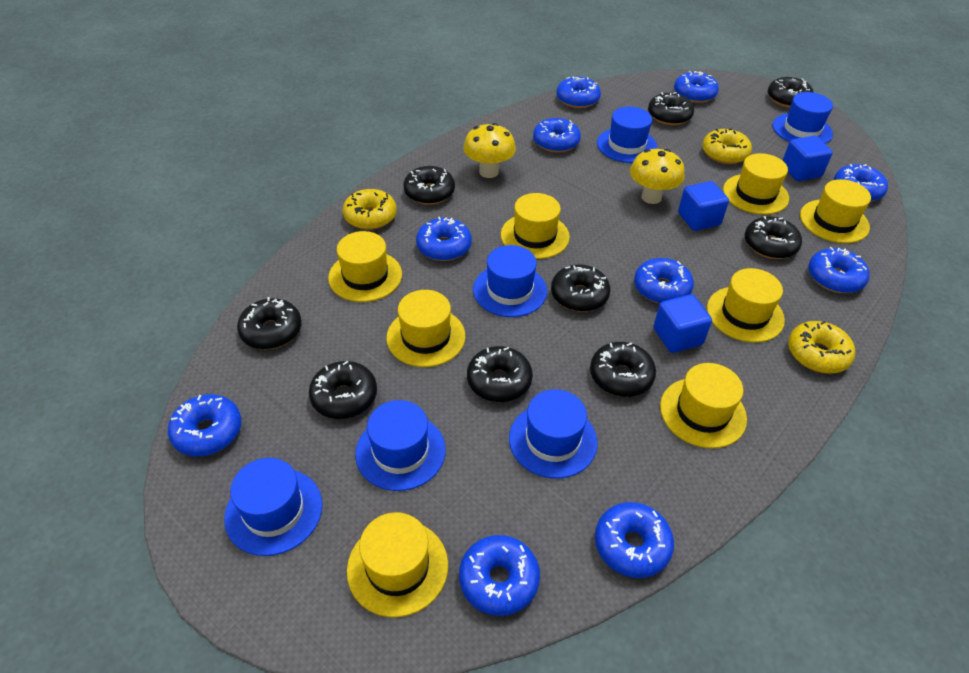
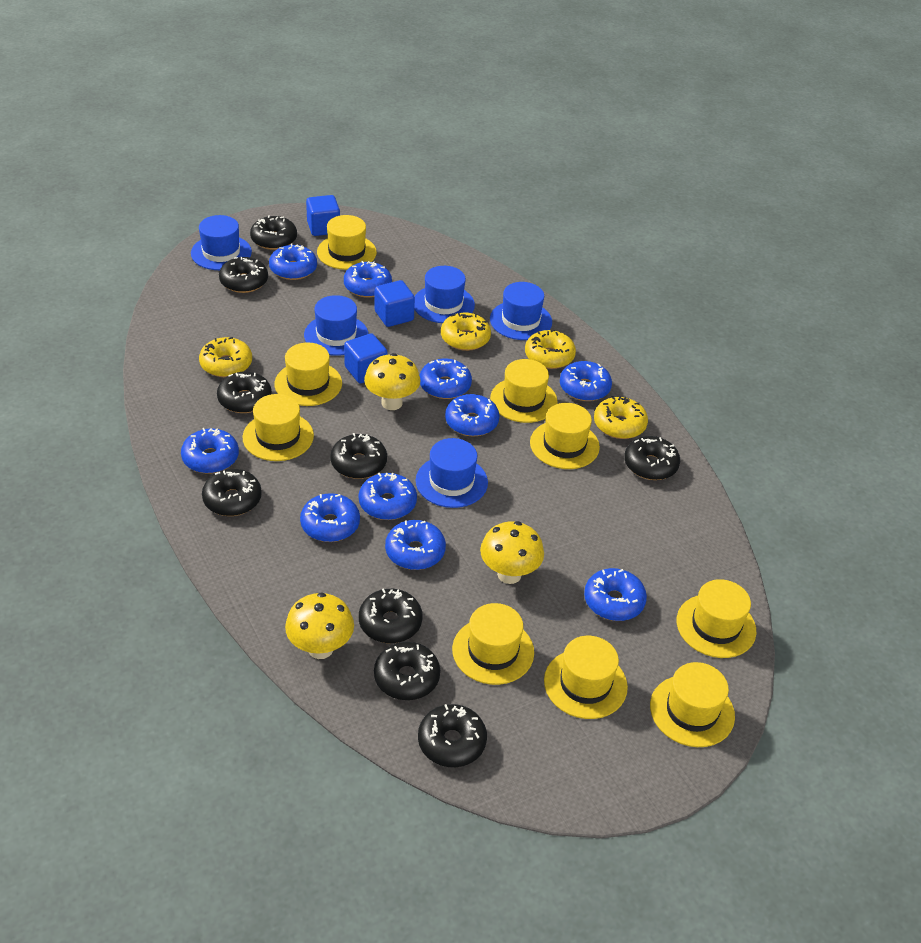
blue hat: 6 -> 5
yellow donut: 3 -> 4
yellow hat: 8 -> 9
yellow mushroom: 2 -> 3

